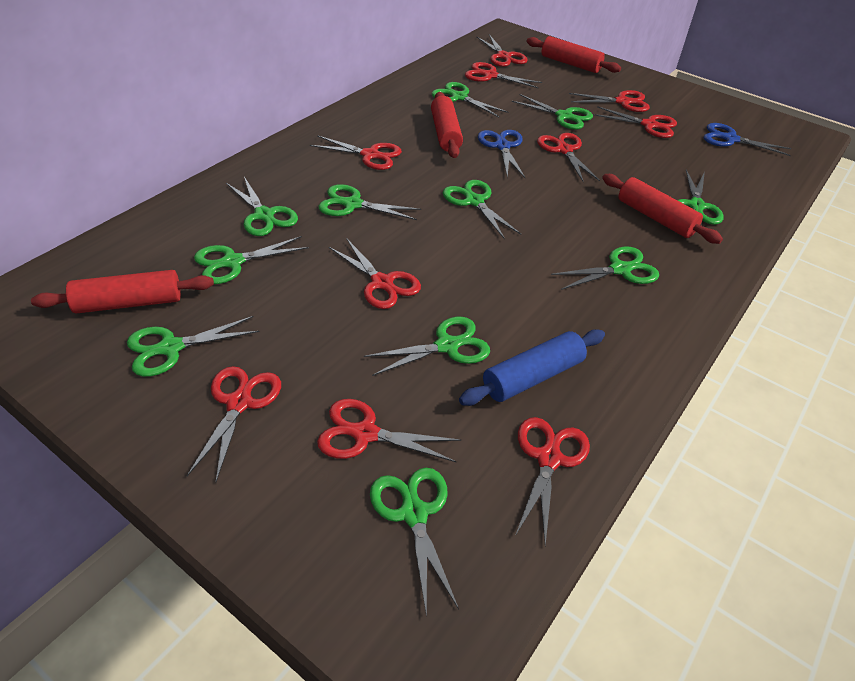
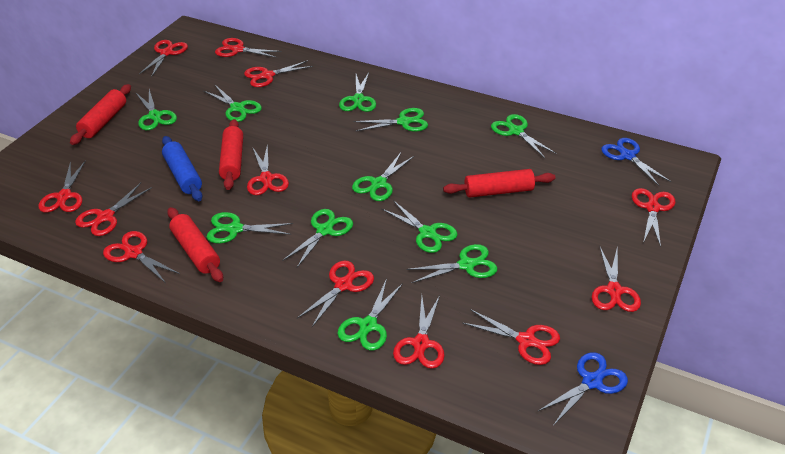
red scissors: 10 -> 12

